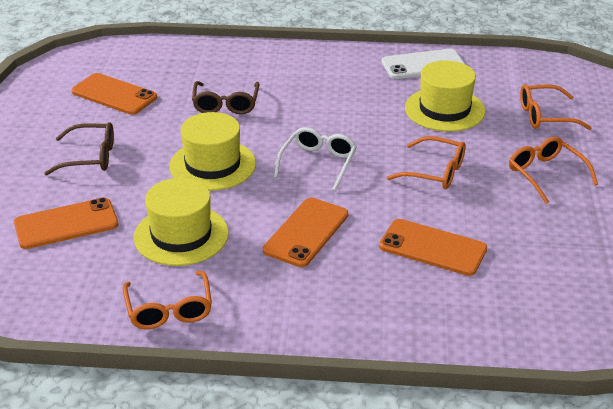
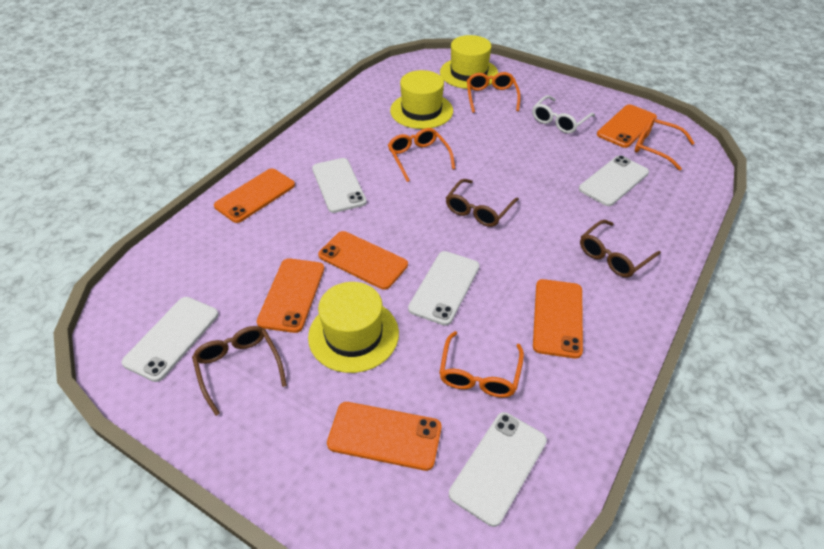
brown glasses: 2 -> 3
orange phone: 4 -> 6
white phone: 1 -> 5

